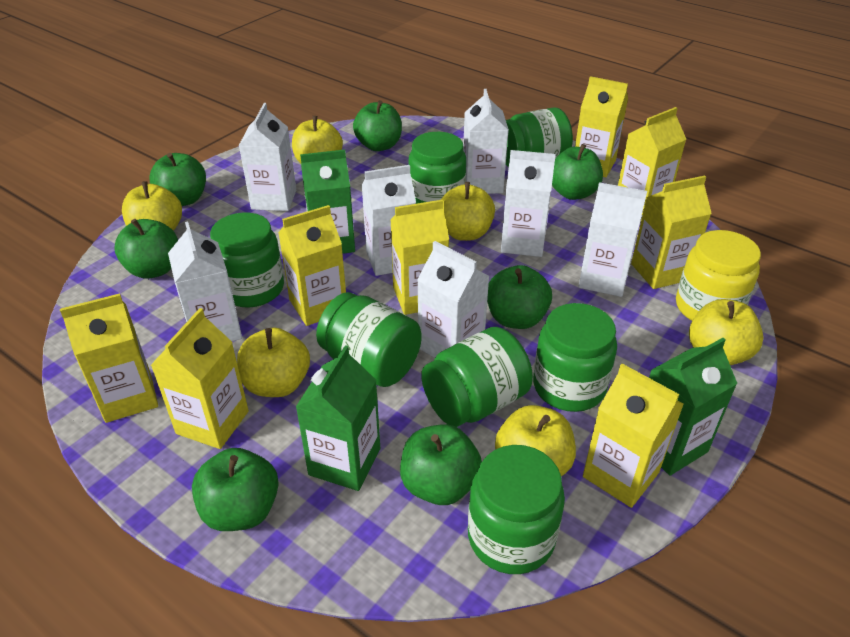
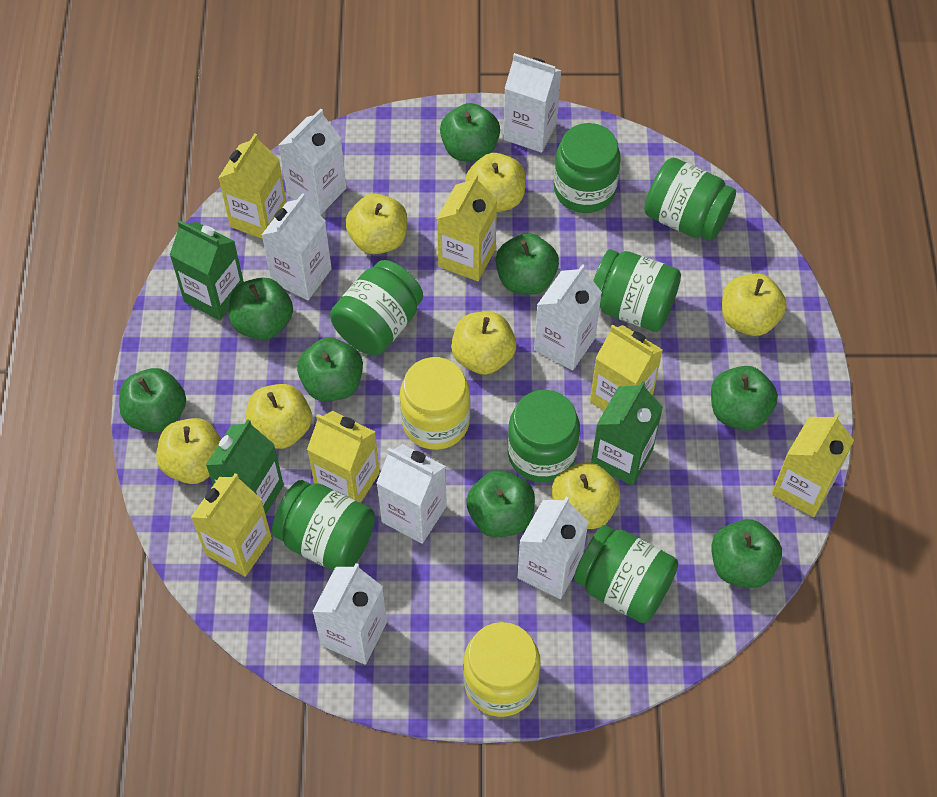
green apple: 7 -> 8
yellow apple: 6 -> 7
yellow carton: 8 -> 6
yellow jar: 1 -> 2

